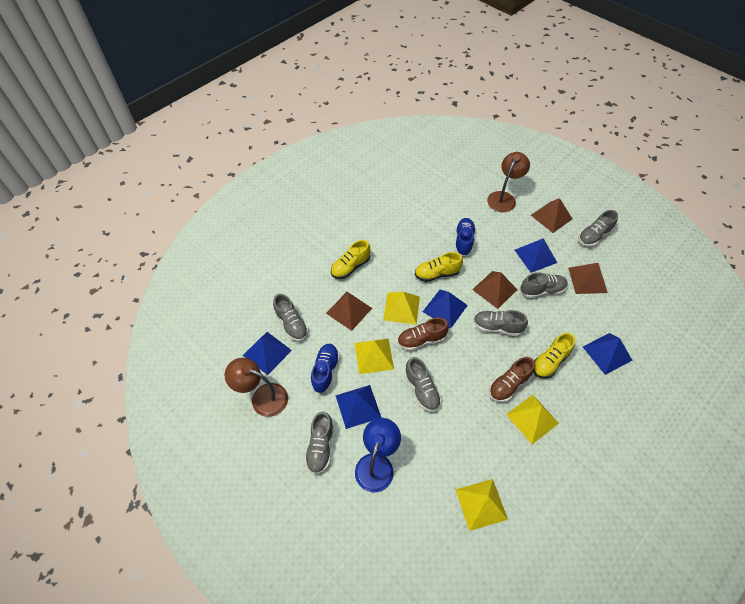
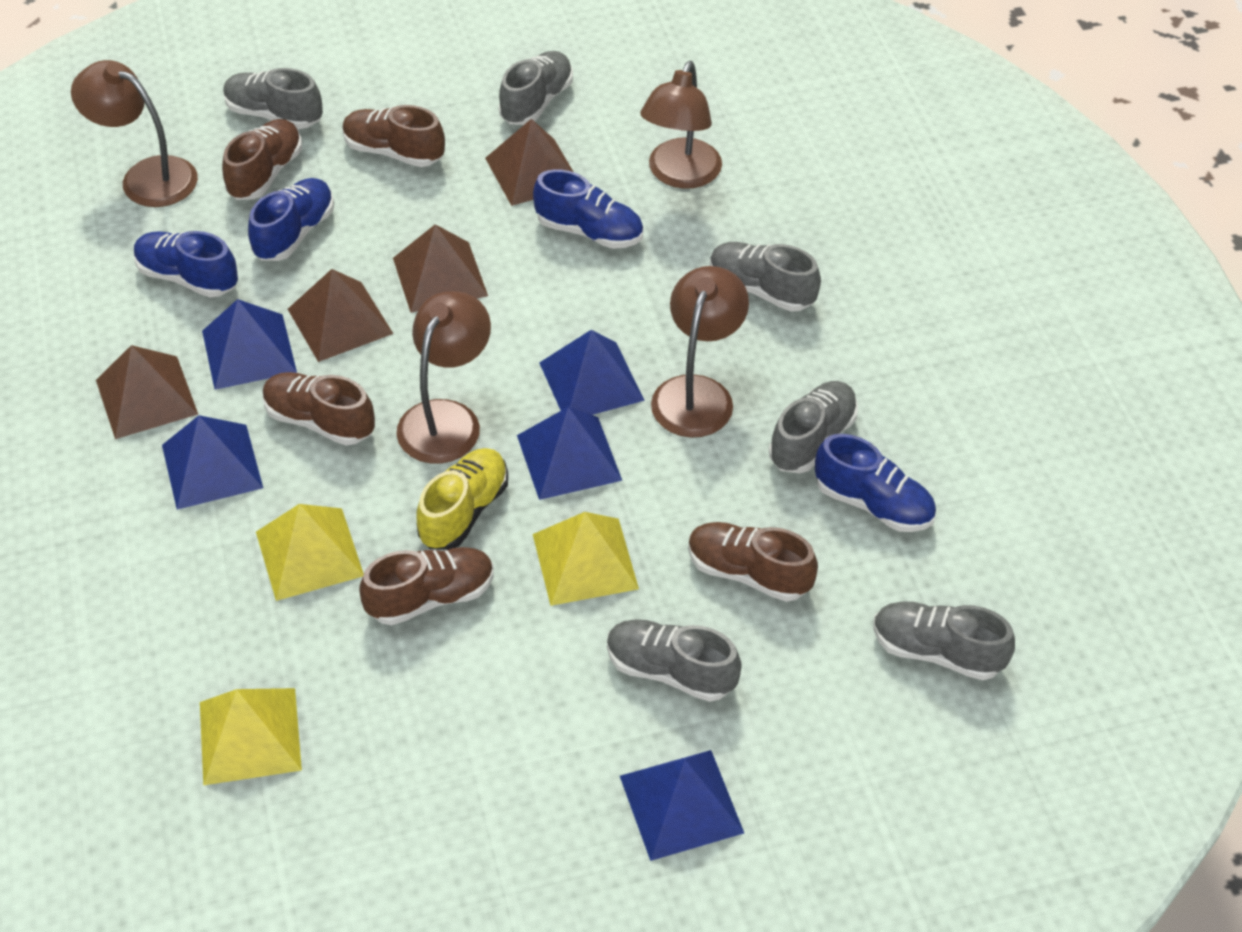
blue lamp: 1 -> 0
blue shoe: 2 -> 4
brown lamp: 2 -> 4
brown shoe: 2 -> 5
yellow pyramid: 4 -> 3
yellow shoe: 3 -> 1

